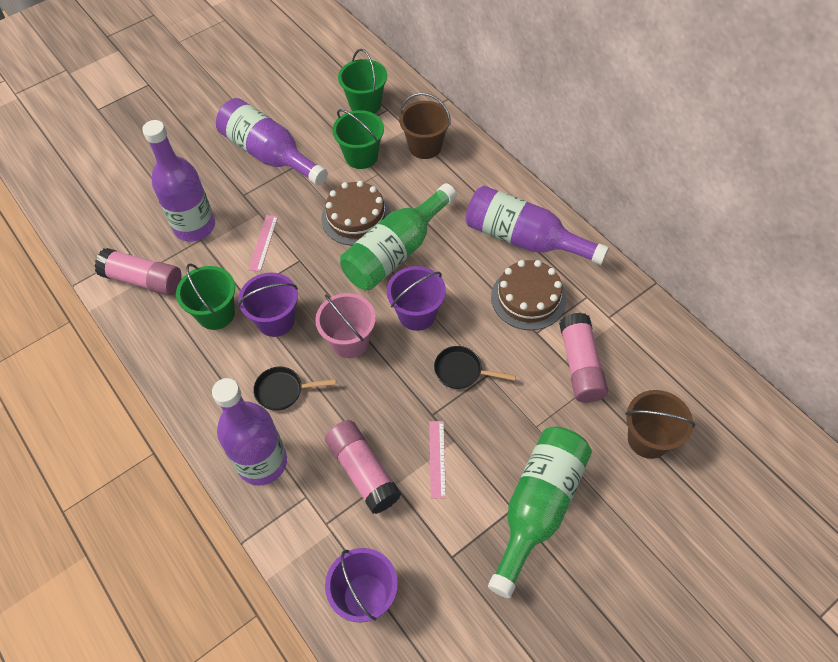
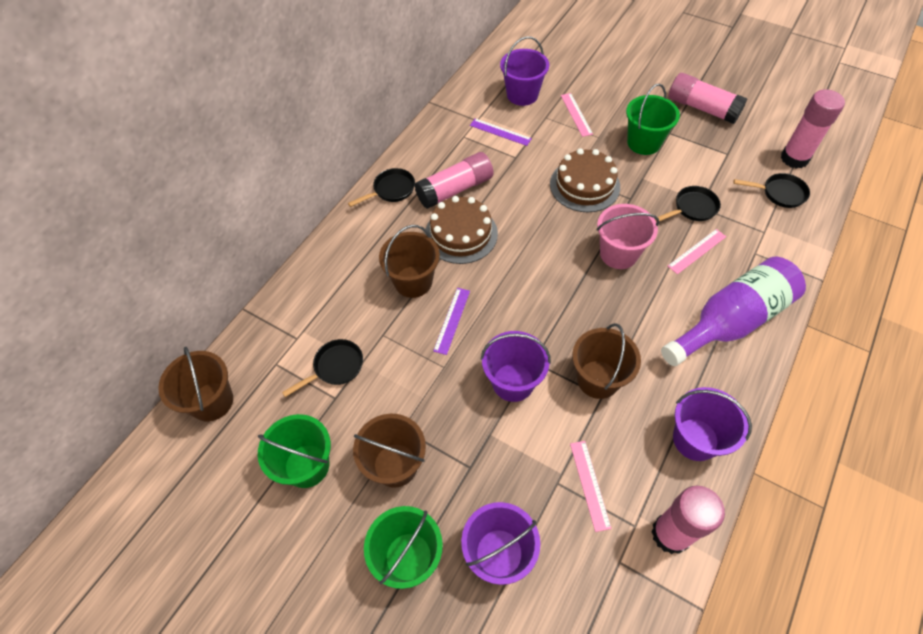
black pan: 2 -> 4
brown bucket: 2 -> 4
green bottle: 2 -> 0
pink glue stick: 3 -> 4
pink ruler: 2 -> 3
purple bottle: 4 -> 1
purple bucket: 3 -> 4
purple ruler: 0 -> 2

